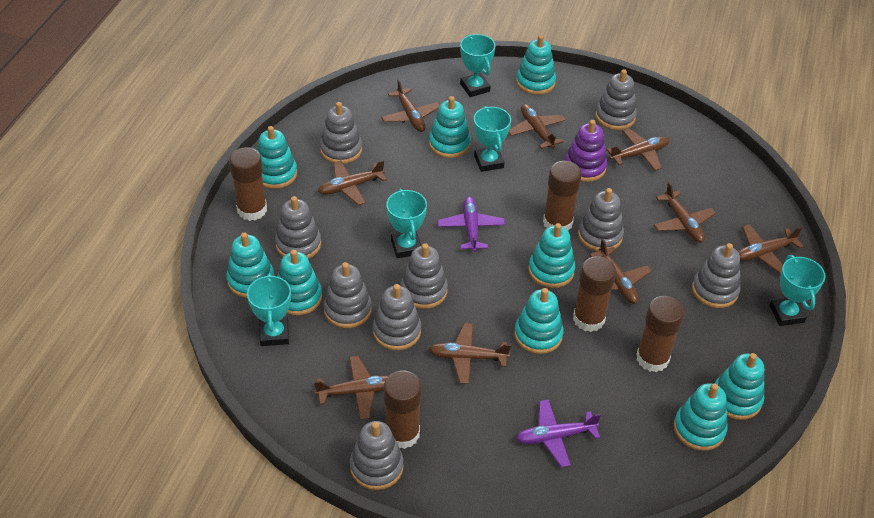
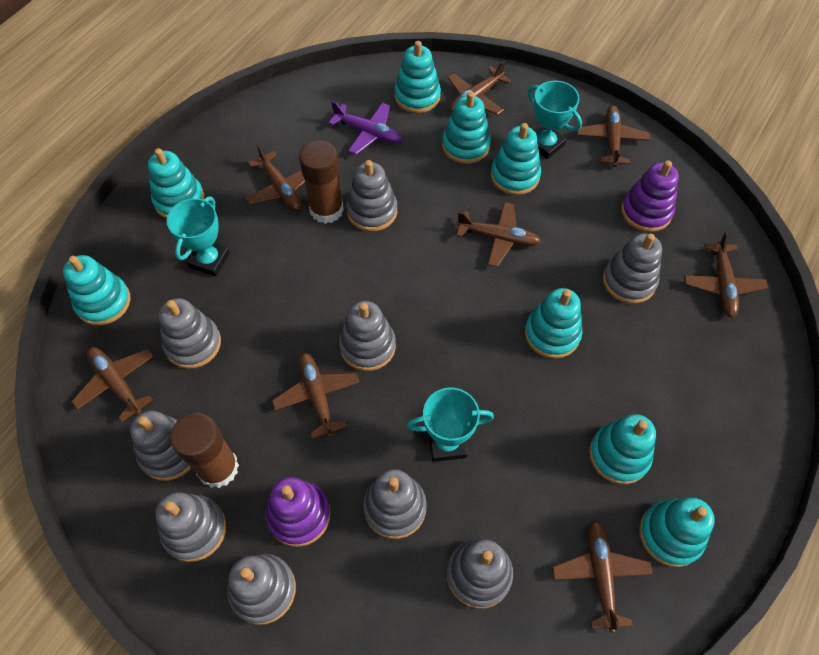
brown glue stick: 5 -> 2
brown plane: 9 -> 8
purple plane: 2 -> 1
purple stacking toy: 1 -> 2
turquoise stacking toy: 9 -> 8
turquoise trophy: 5 -> 3

